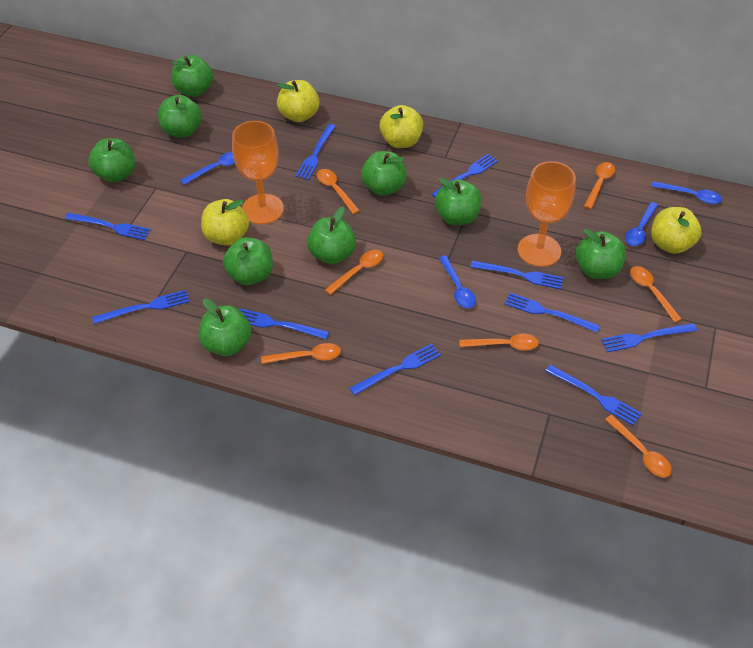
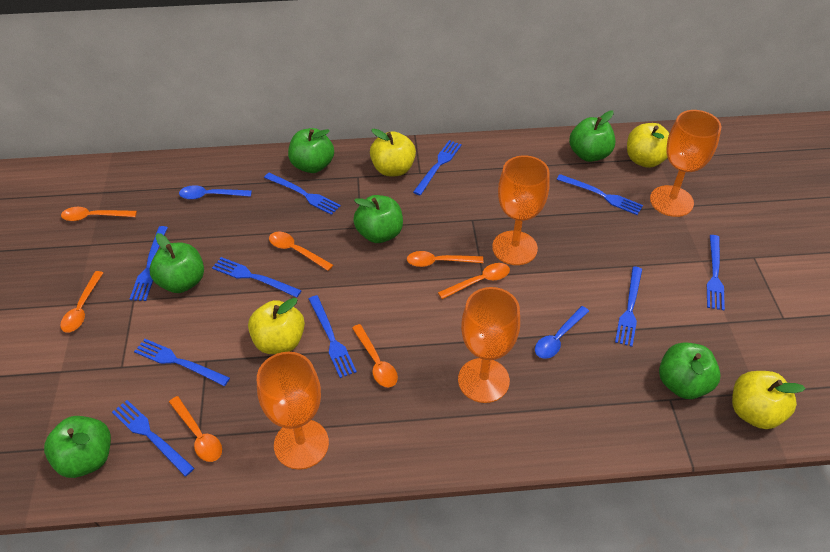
blue spoon: 4 -> 2
green apple: 9 -> 6
orange goblet: 2 -> 4

